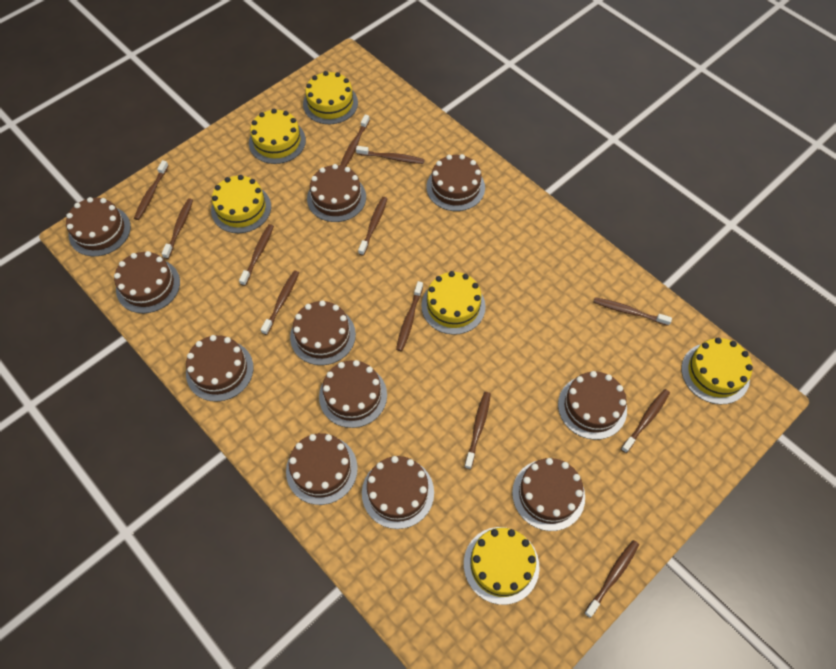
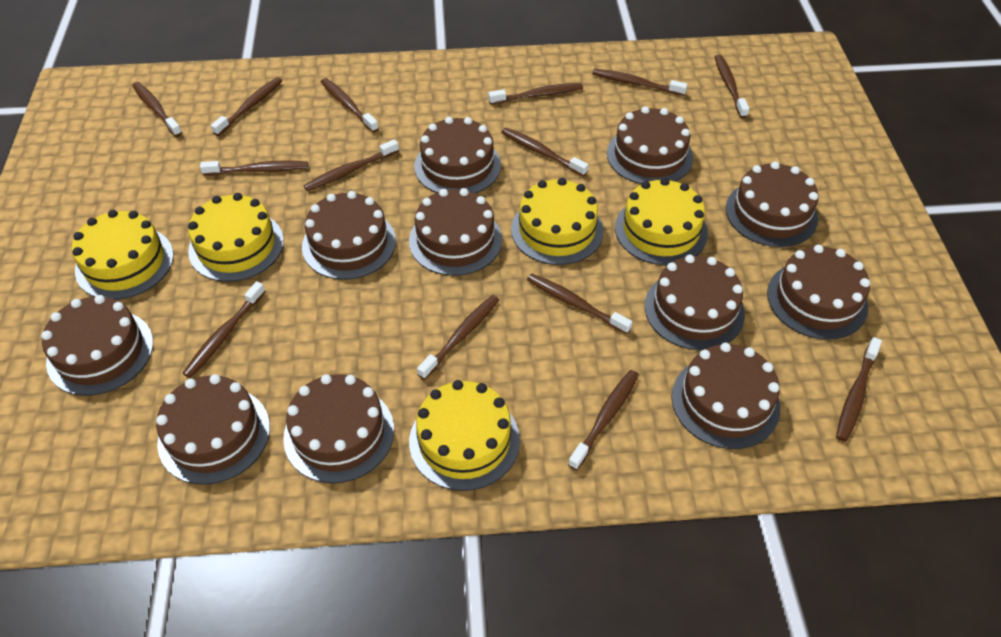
brown toothbrush: 12 -> 14
yellow cake: 6 -> 5

